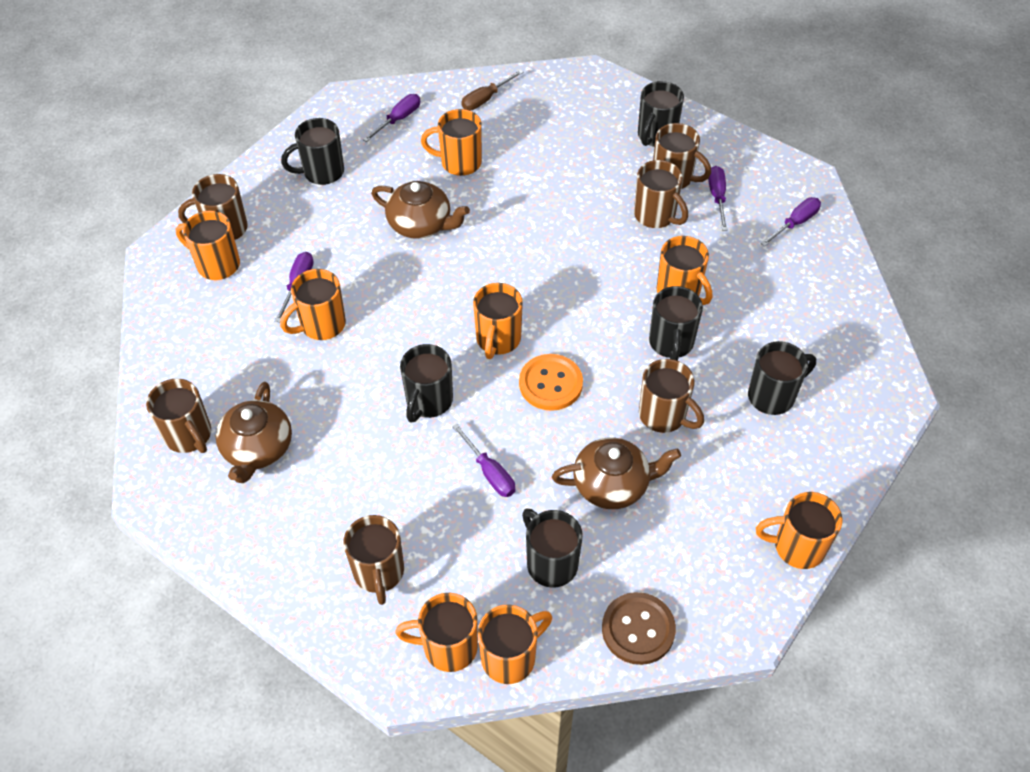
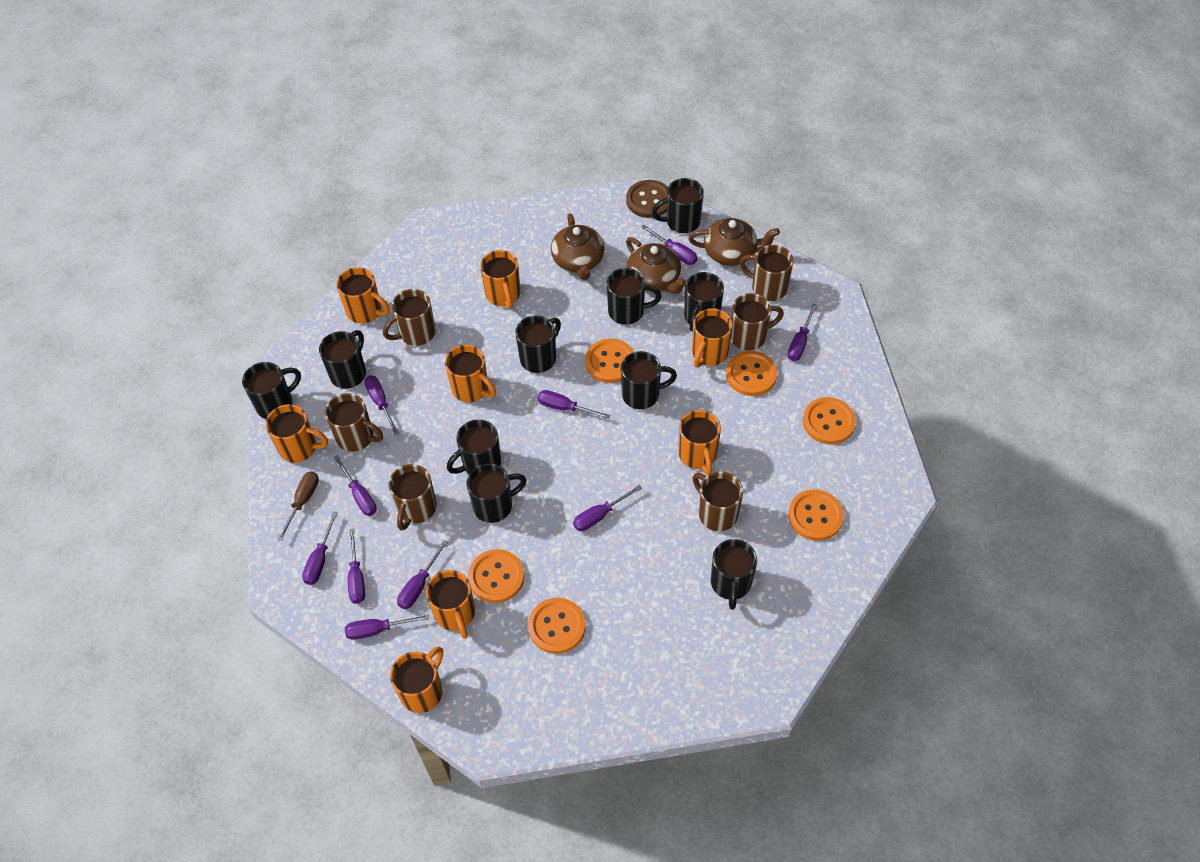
black mug: 6 -> 10
orange button: 1 -> 6
purple screwdriver: 5 -> 10

